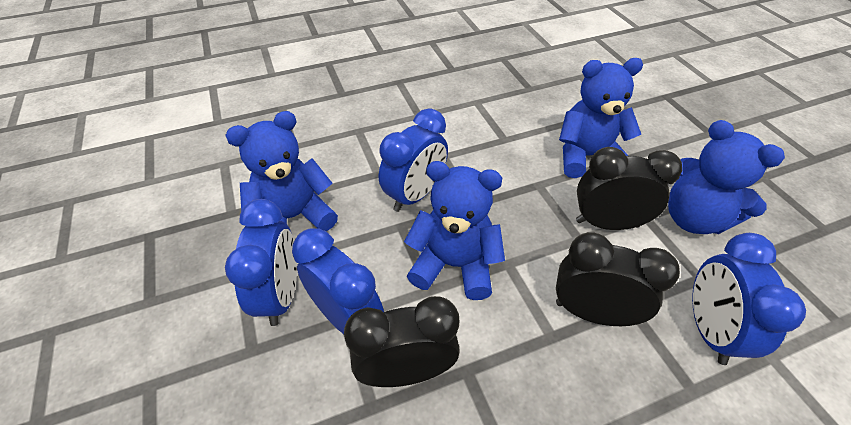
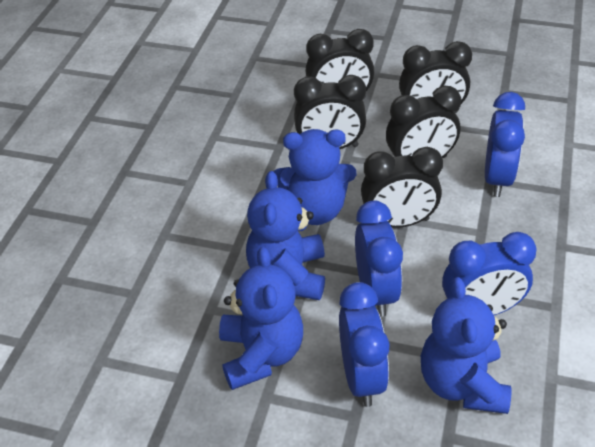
black clock: 3 -> 5

